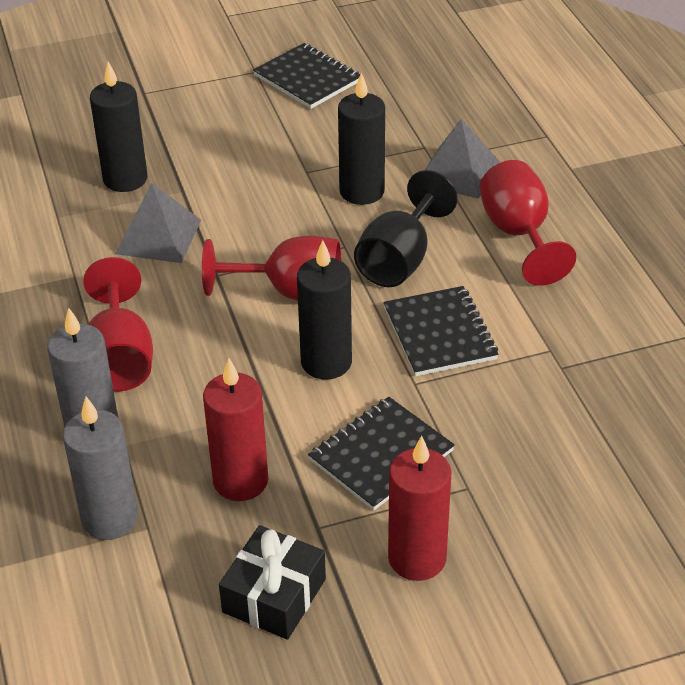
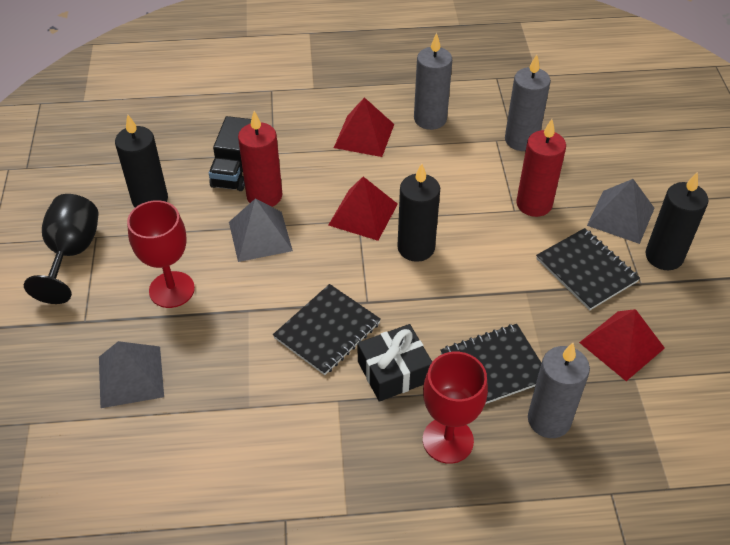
black truck: 0 -> 1
grey candle: 2 -> 3
grey pyramid: 2 -> 3
red goblet: 3 -> 2
red pyramid: 0 -> 3

